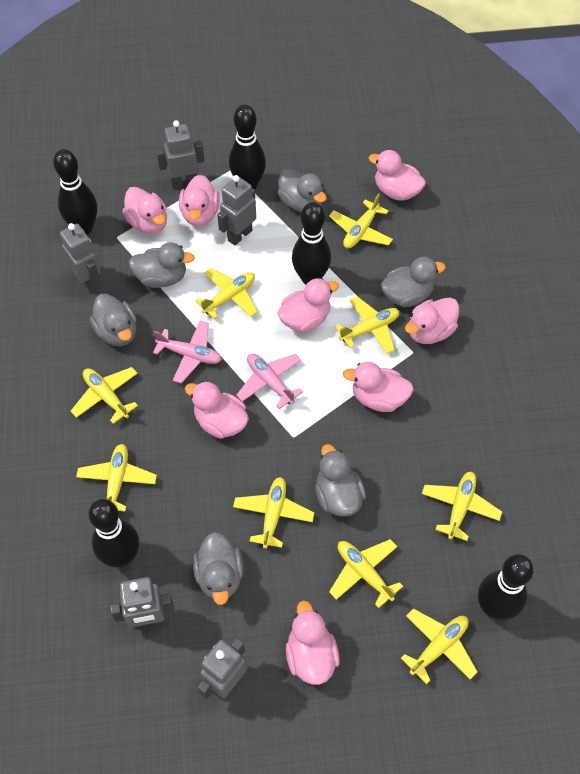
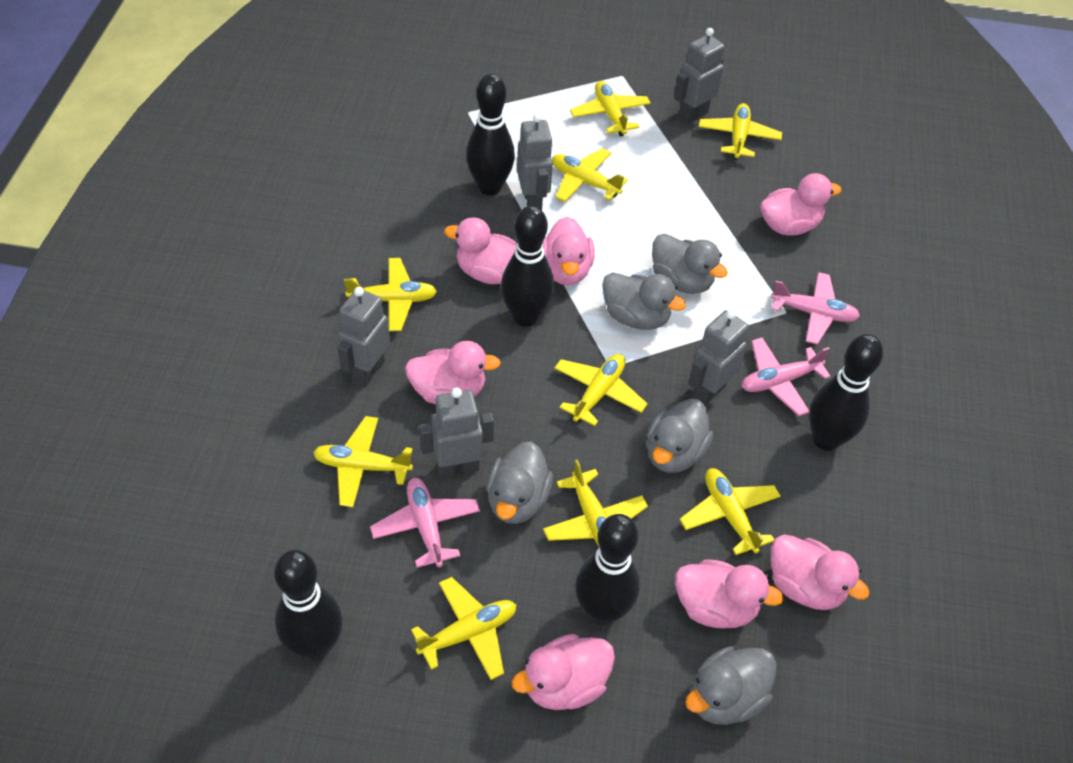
grey duck: 6 -> 5
pink duck: 8 -> 7
pink plane: 2 -> 3

